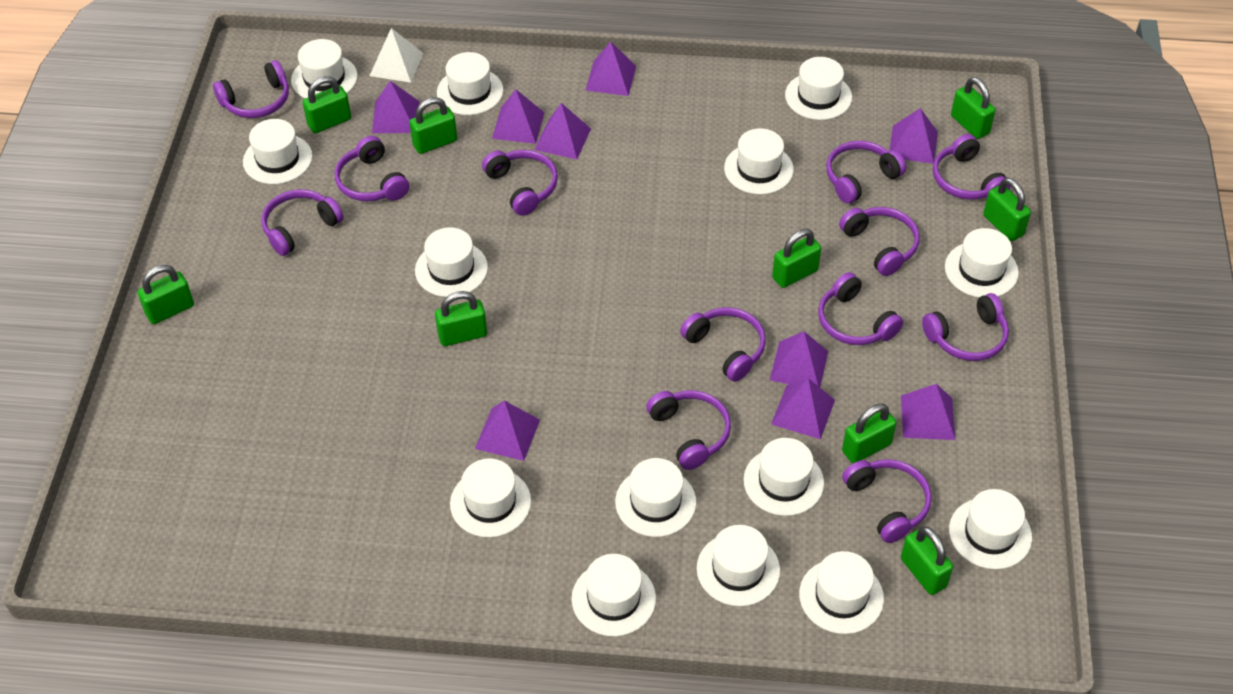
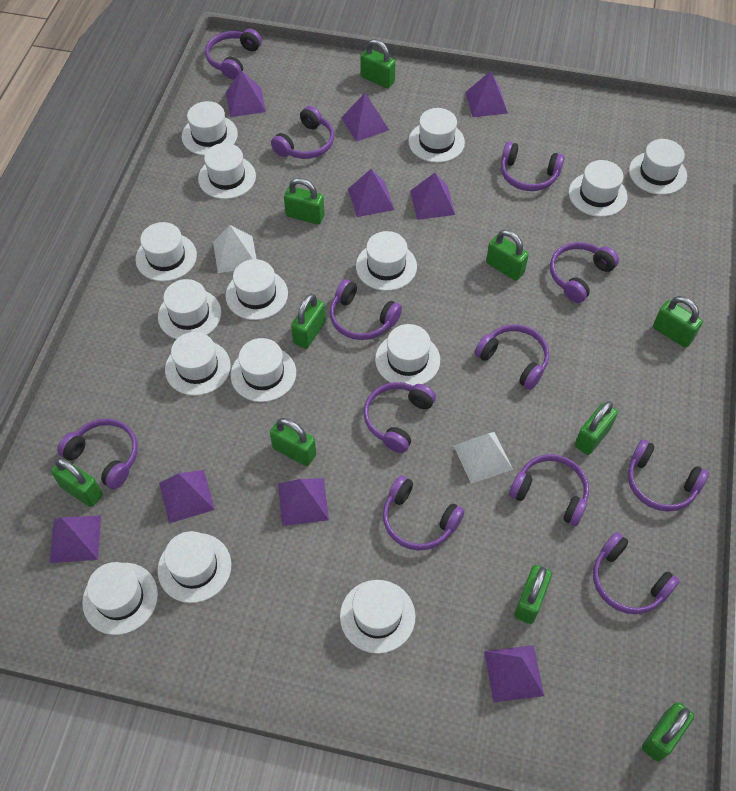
green padlock: 9 -> 10
white hat: 14 -> 15
white pyramid: 1 -> 2

